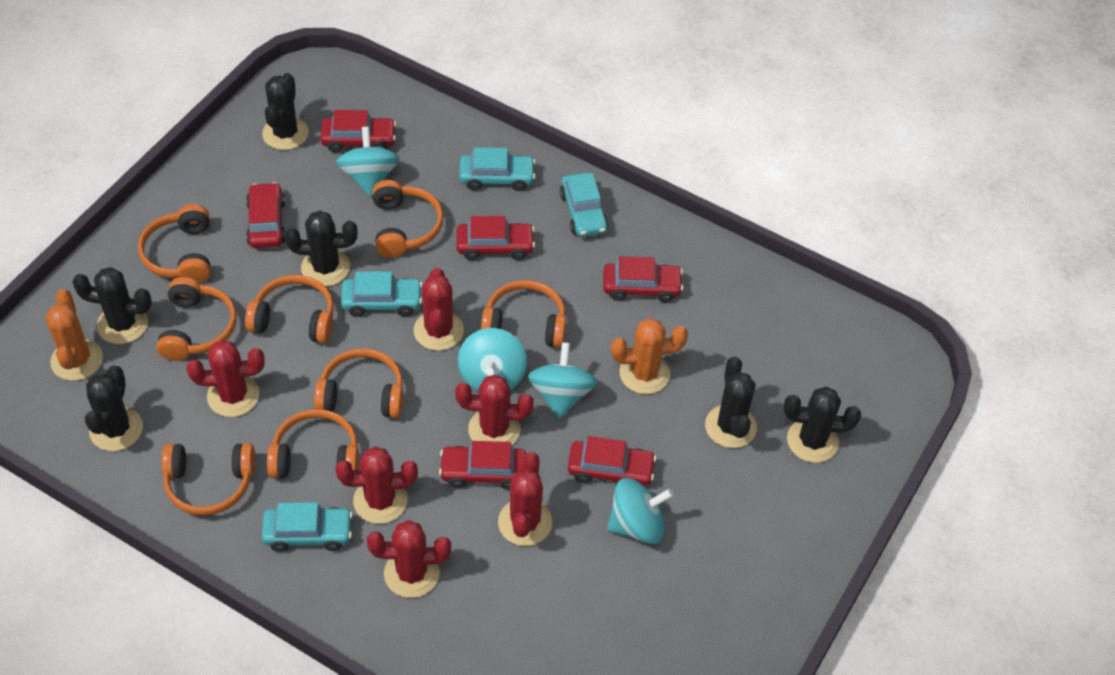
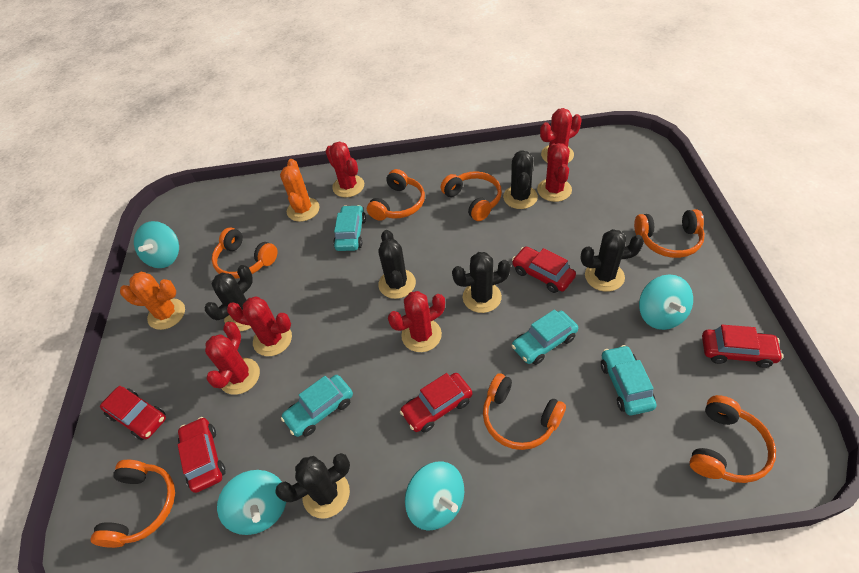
orange headphones: 8 -> 7
red car: 6 -> 5

